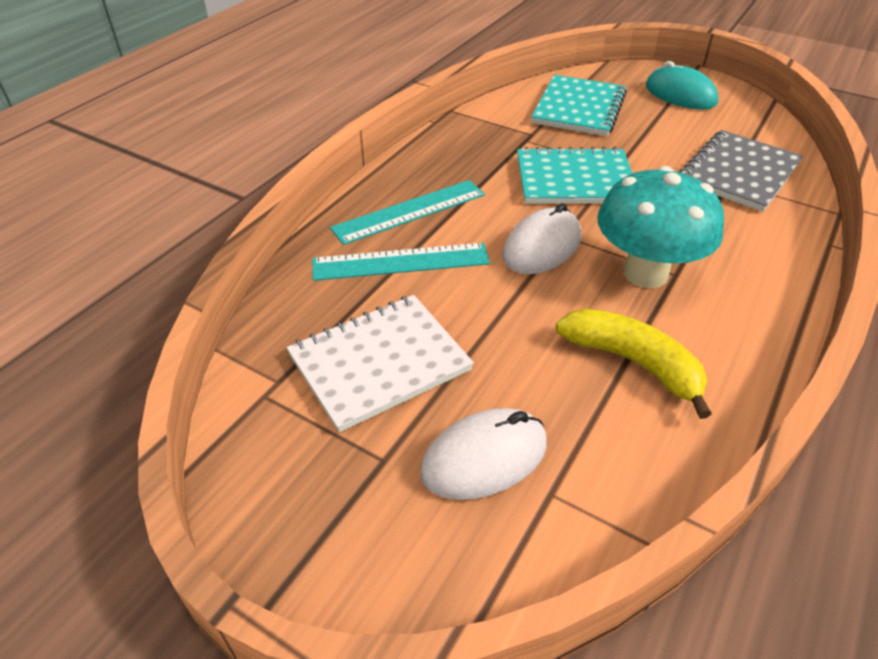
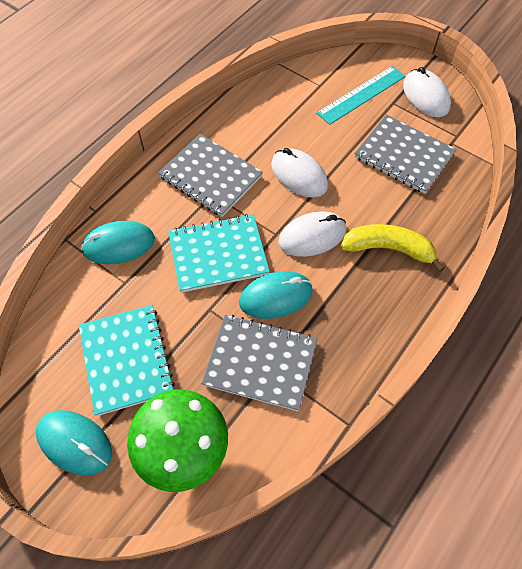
green mushroom: 0 -> 1
grey notebook: 1 -> 3
turquoise mouse: 1 -> 3
turquoise mushroom: 1 -> 0
turquoise ruler: 2 -> 1
white mouse: 2 -> 3
white notebook: 1 -> 0

